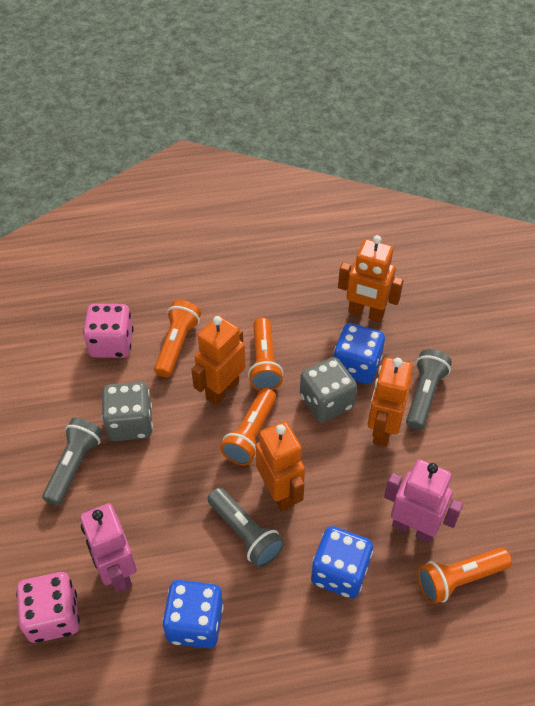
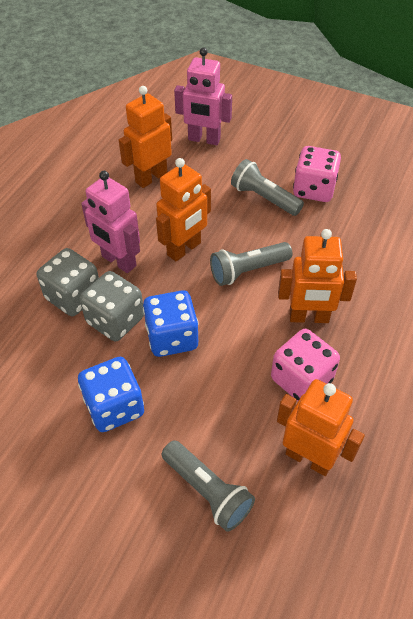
blue dice: 3 -> 2
orange flashlight: 4 -> 0

